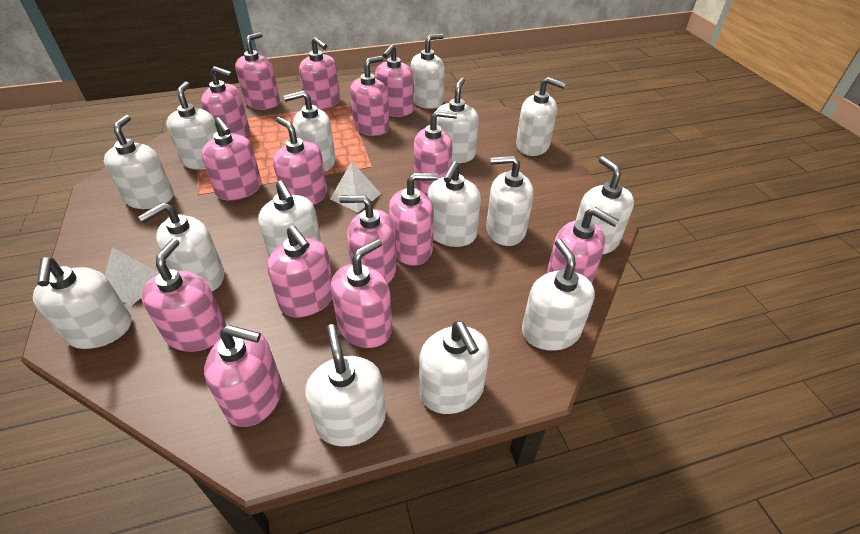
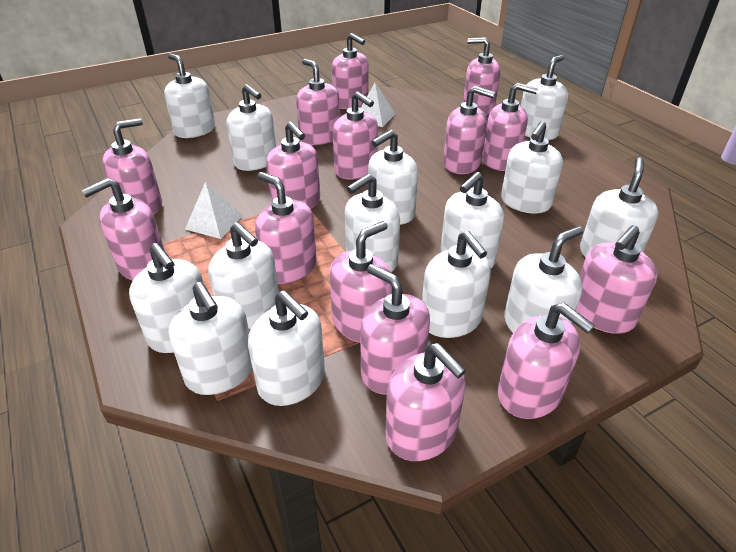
white soap dispenser: 15 -> 14

